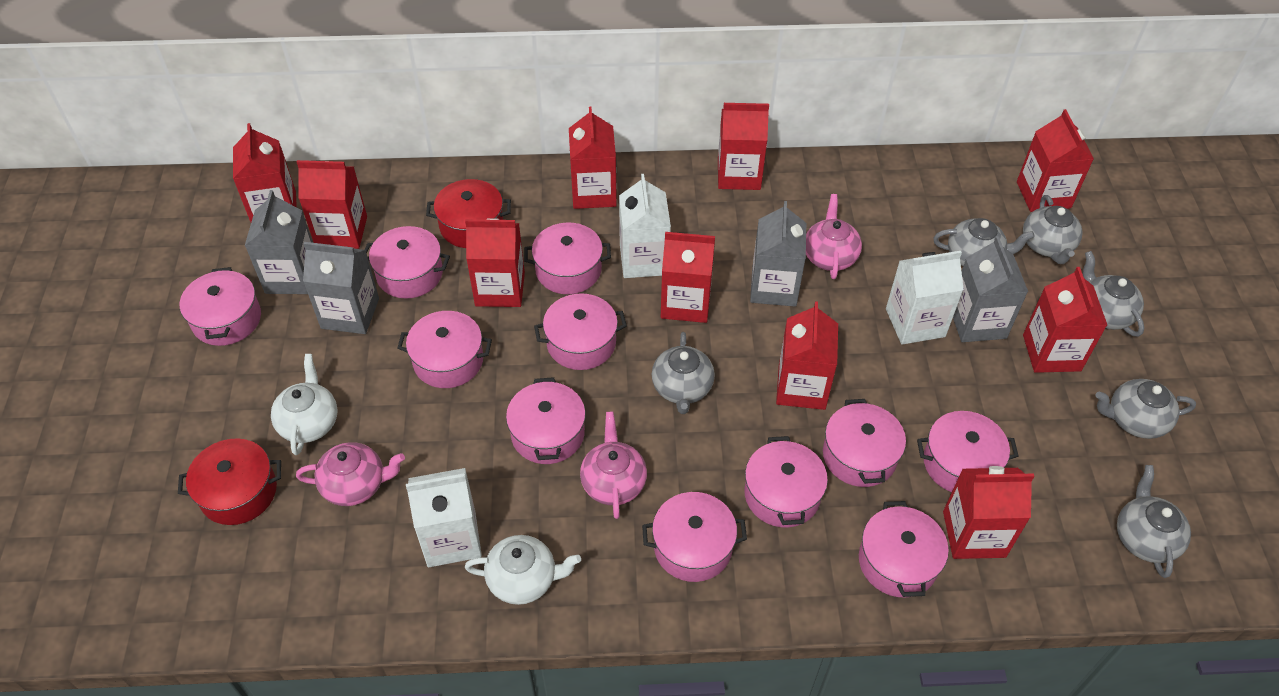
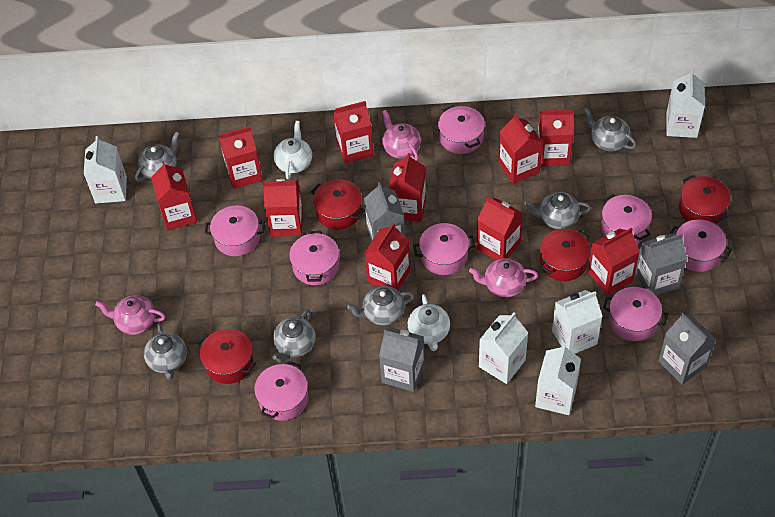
pink pot: 11 -> 8
red pot: 2 -> 4
white carton: 3 -> 5

